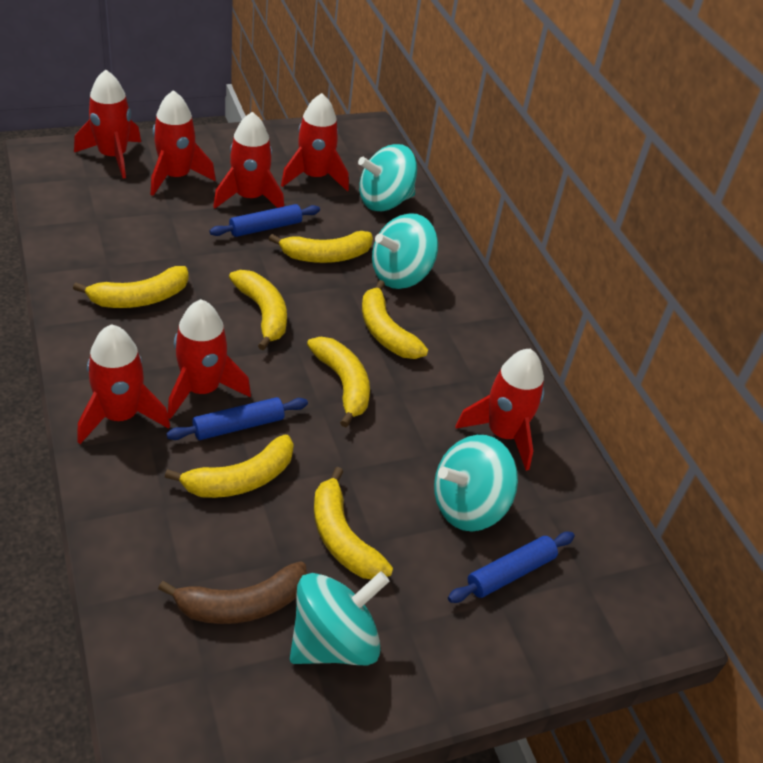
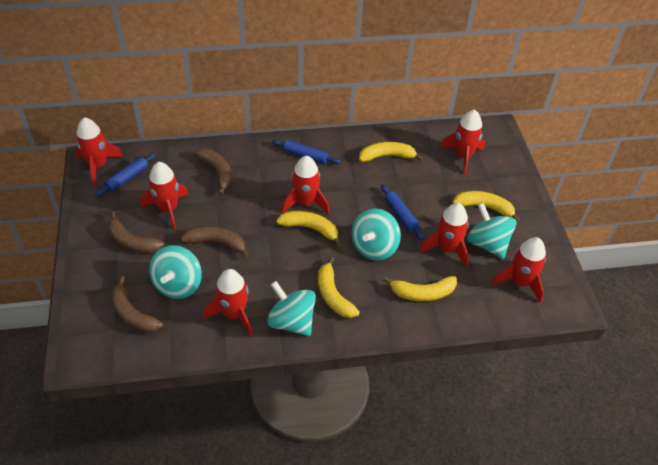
brown banana: 1 -> 4
yellow banana: 7 -> 5

